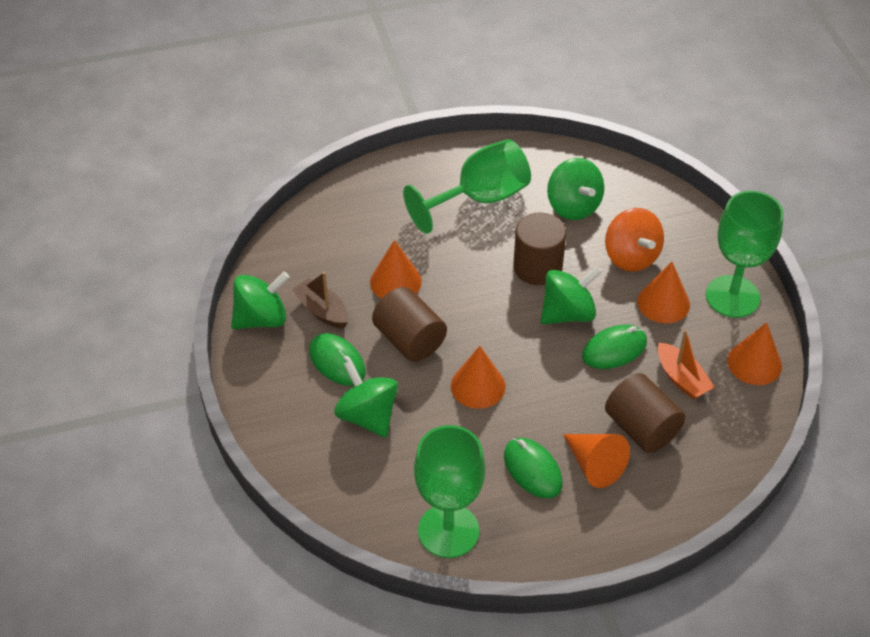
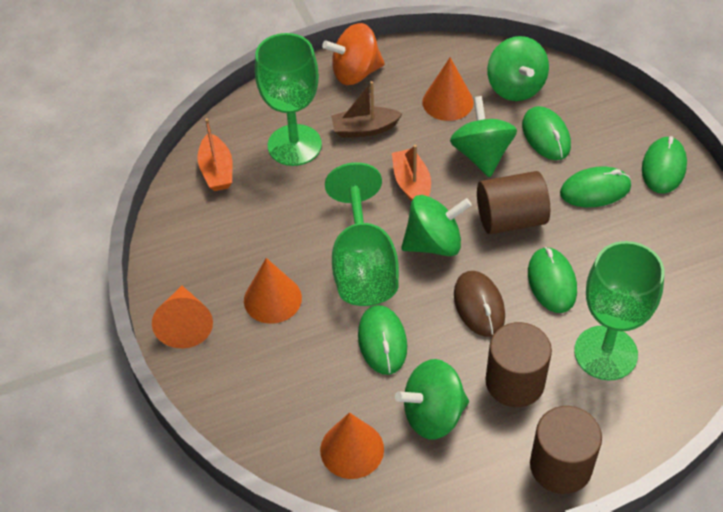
brown mouse: 0 -> 1
green mouse: 3 -> 5
orange boat: 1 -> 2
orange cone: 5 -> 4

